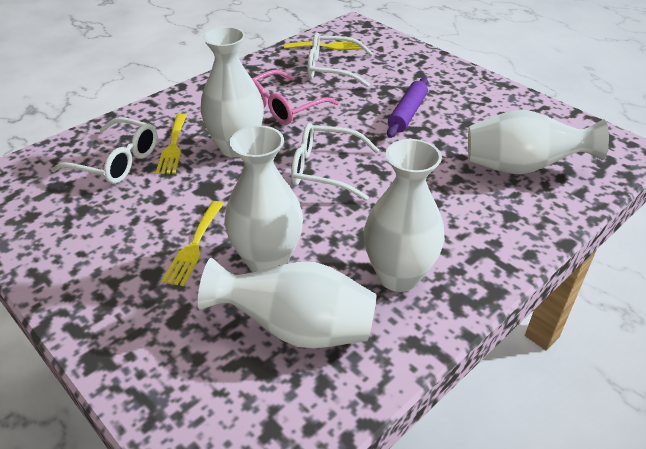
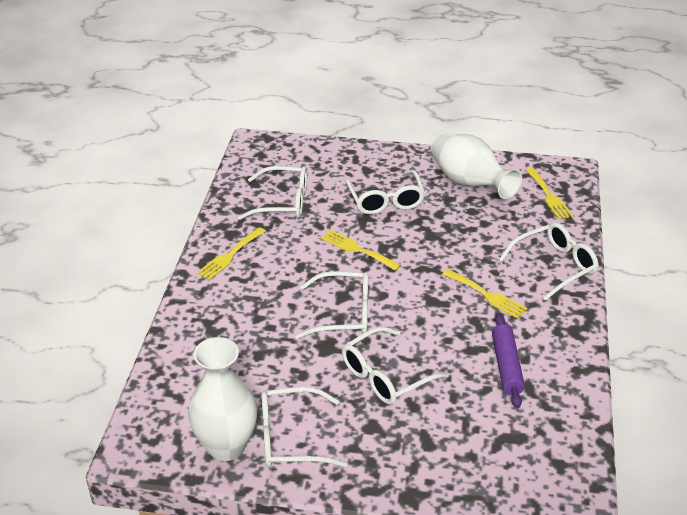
pink glasses: 1 -> 0
white glasses: 3 -> 6
white vase: 5 -> 2
yellow fork: 3 -> 4

